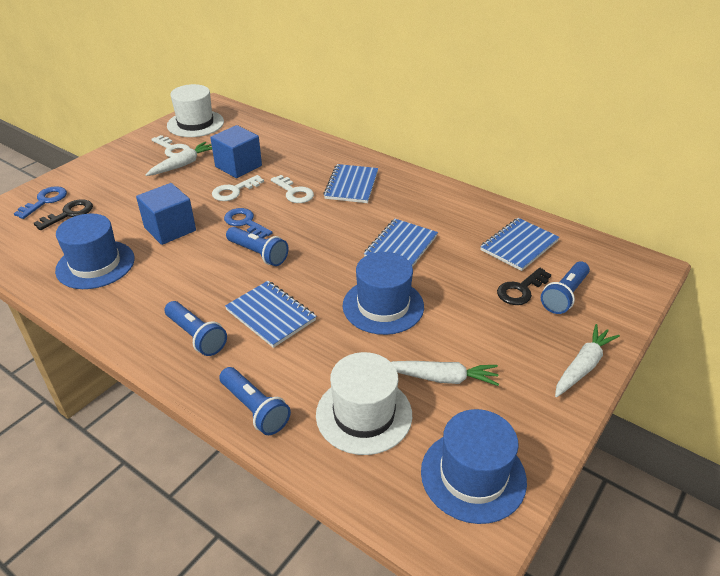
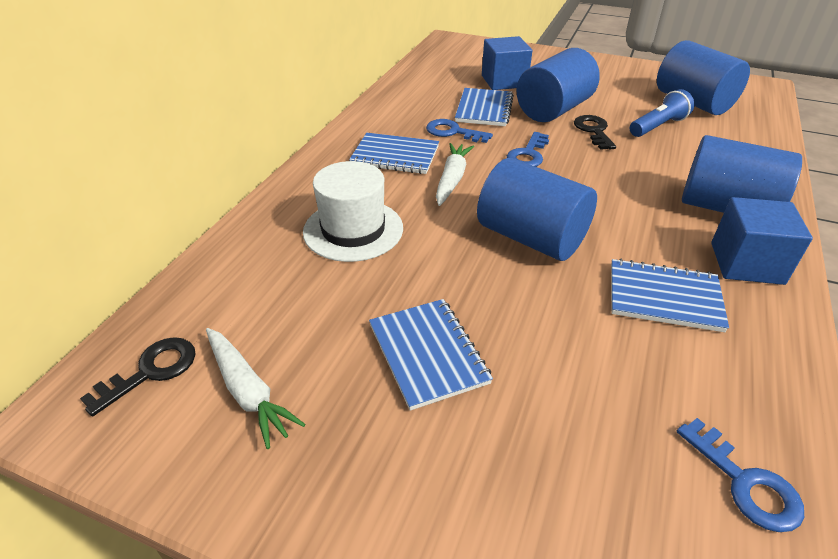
blue cylinder: 0 -> 4
blue flashlight: 4 -> 1
blue hat: 3 -> 0
blue key: 2 -> 3
white carrot: 3 -> 2
white hat: 2 -> 1
white key: 3 -> 0

